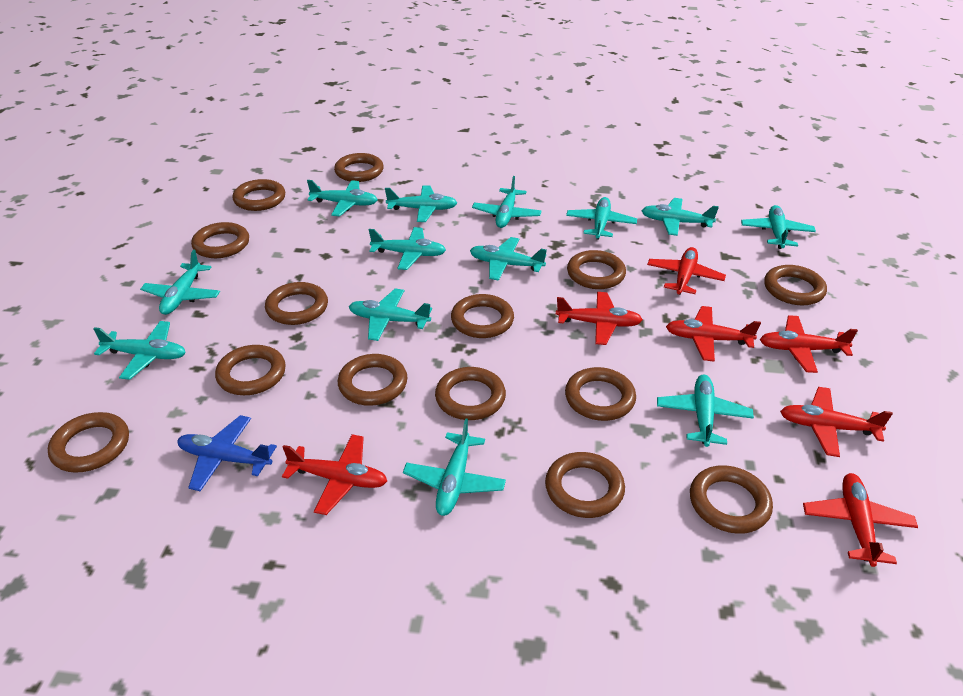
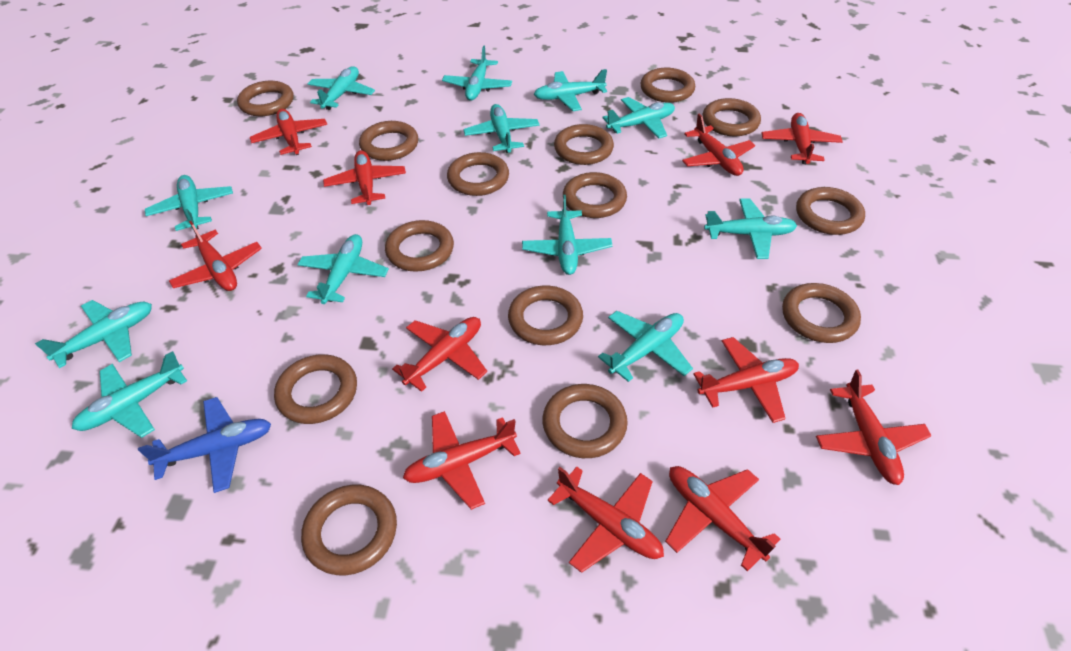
red plane: 7 -> 11
turquoise plane: 13 -> 12

